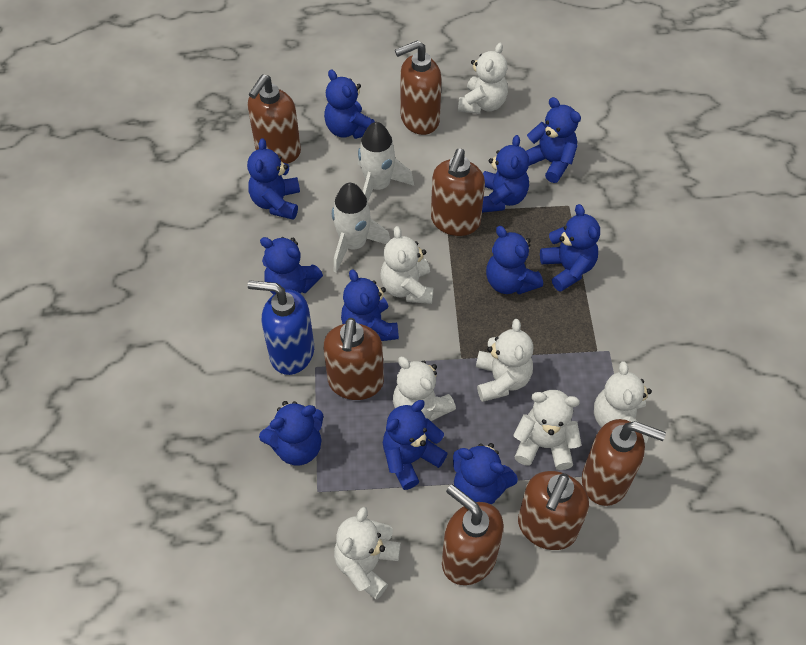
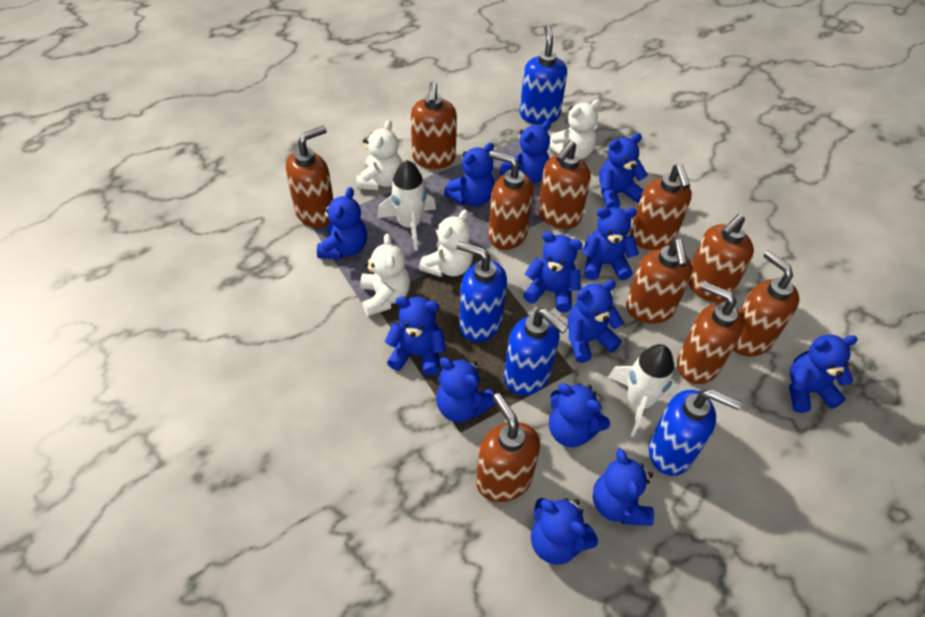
blue soap dispenser: 1 -> 4
blue teddy bear: 11 -> 13
brown soap dispenser: 7 -> 10
white teddy bear: 7 -> 4

